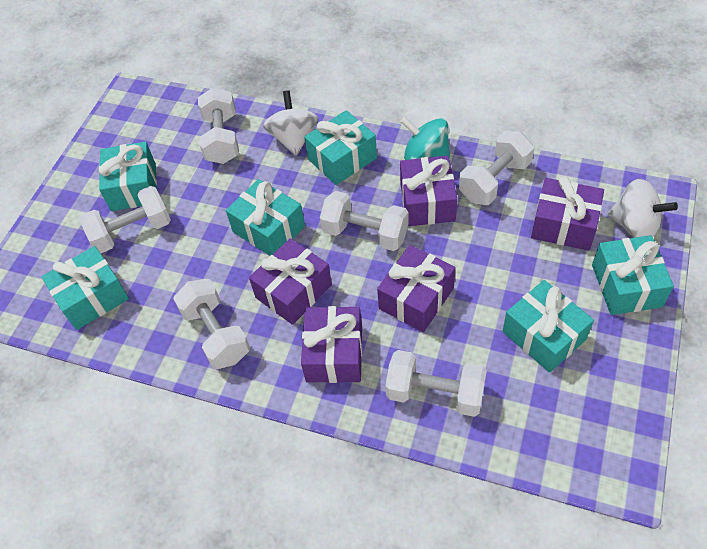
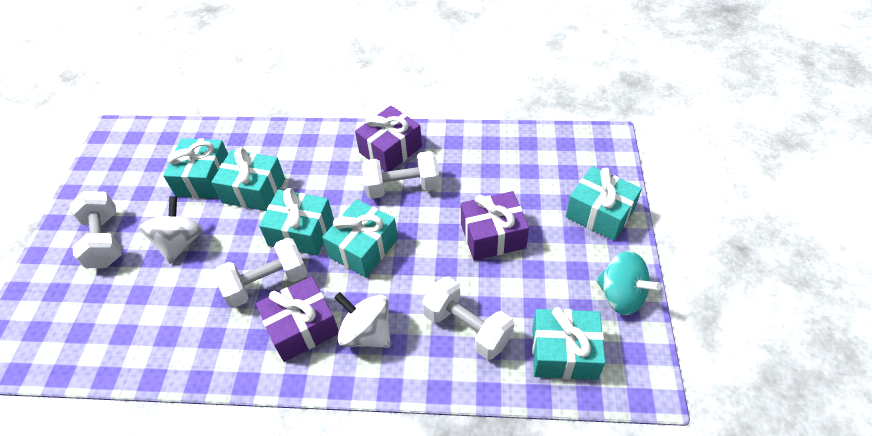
purple gift: 5 -> 3
white dumbbell: 6 -> 4

